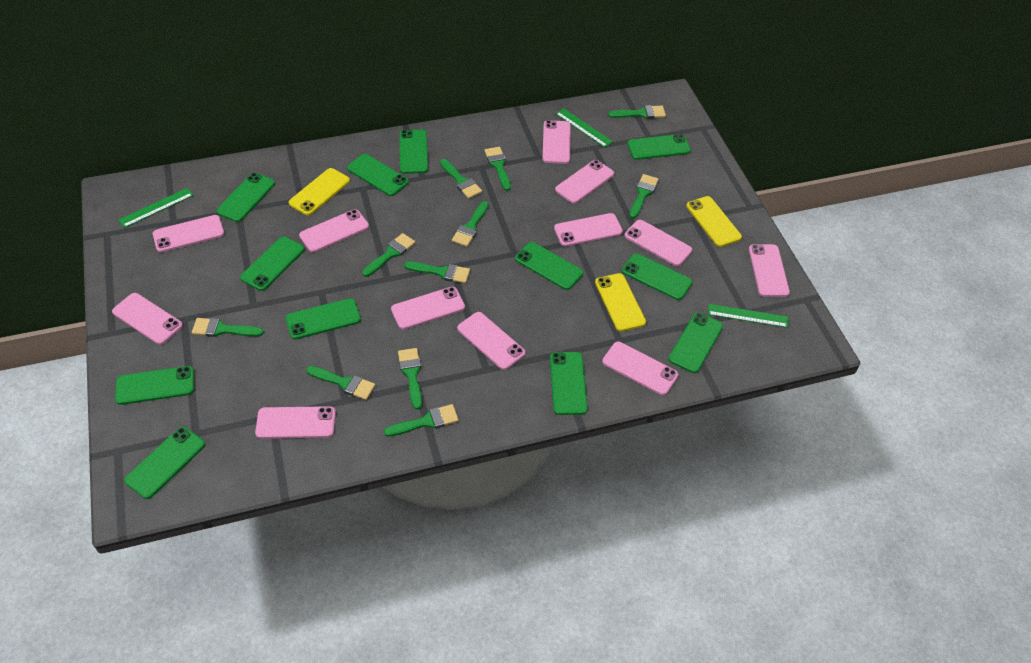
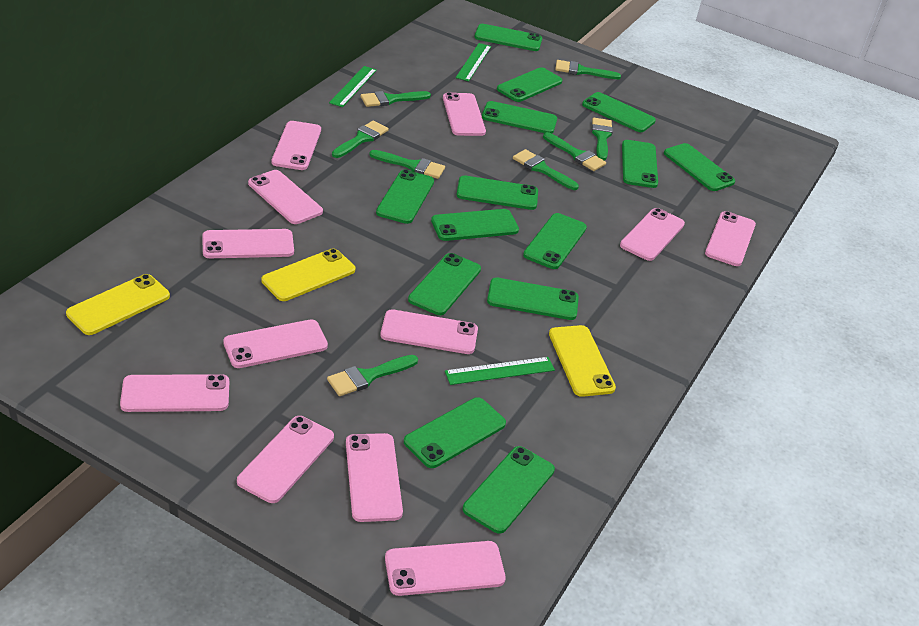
green brush: 11 -> 8
green phone: 12 -> 14

